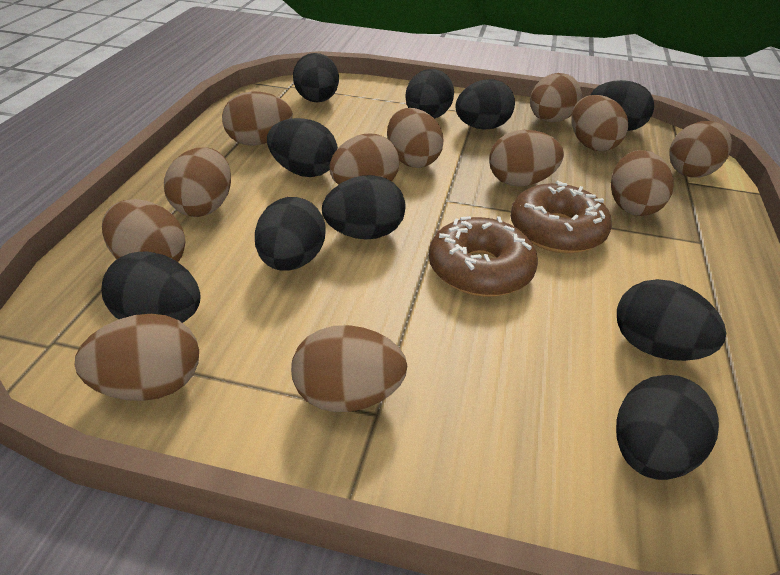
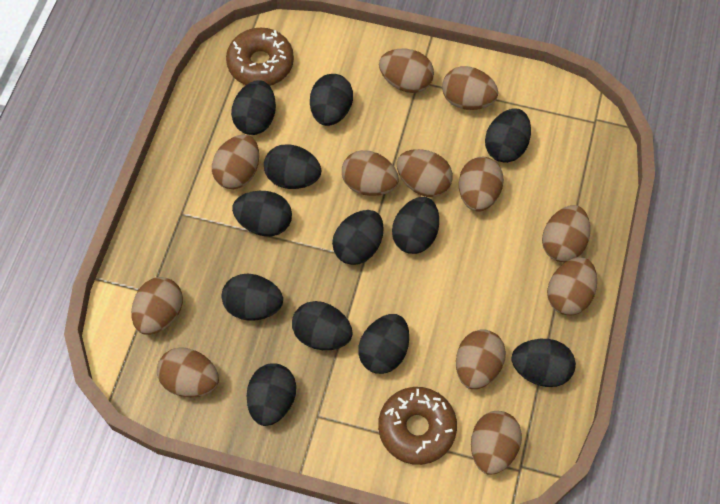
black egg: 10 -> 12

